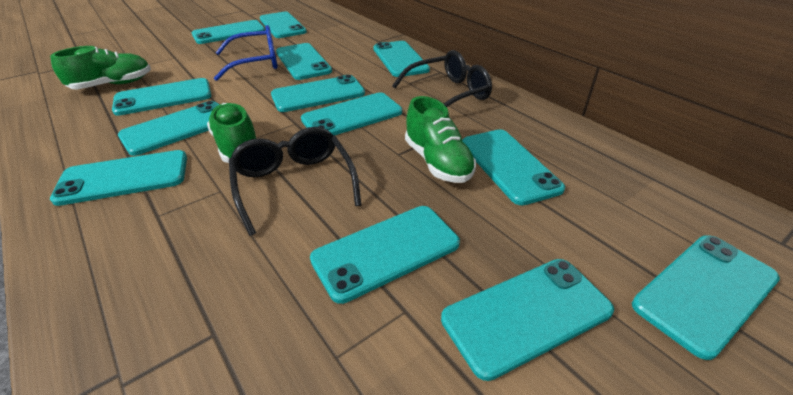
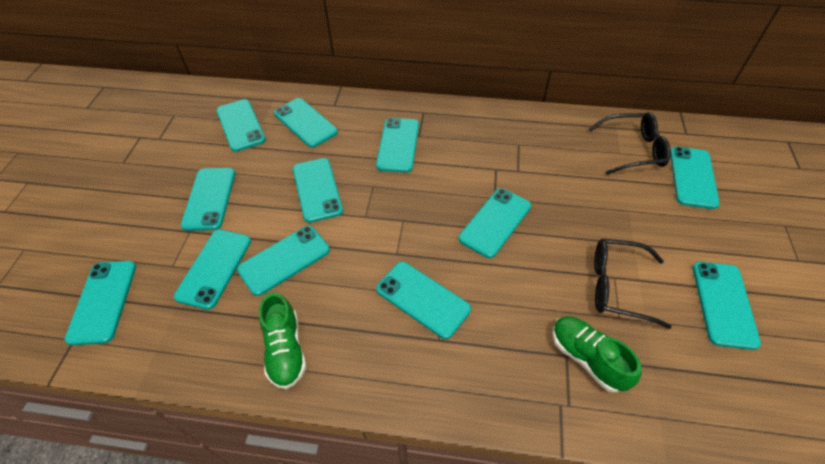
blue glasses: 1 -> 0
green shoe: 3 -> 2
turquoise phone: 13 -> 12

